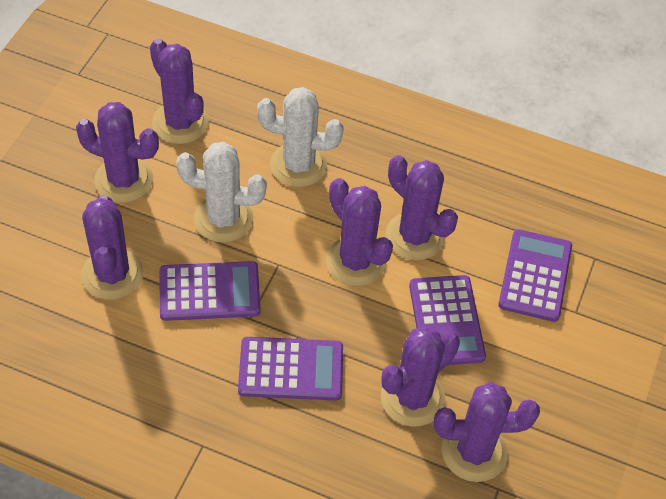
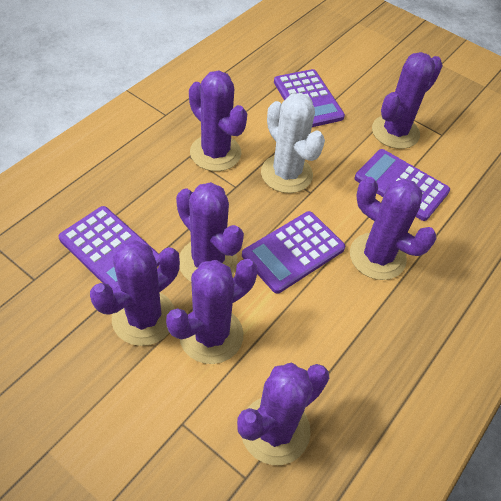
white cactus: 2 -> 1

